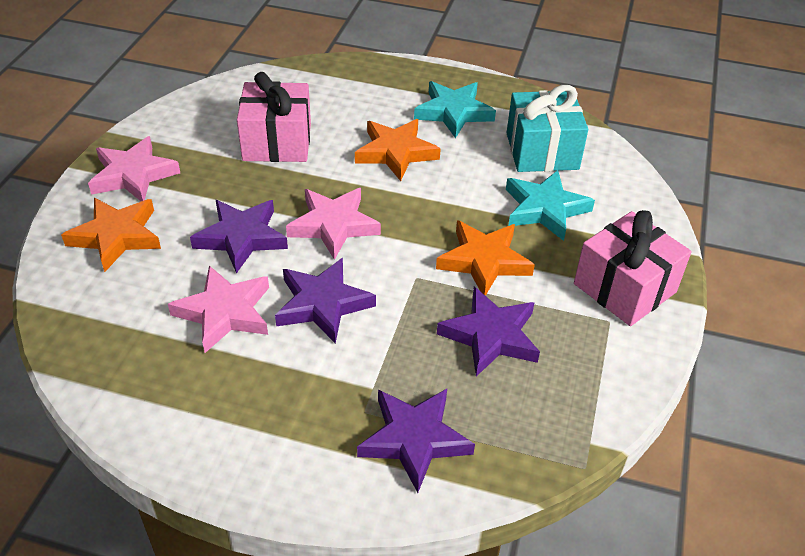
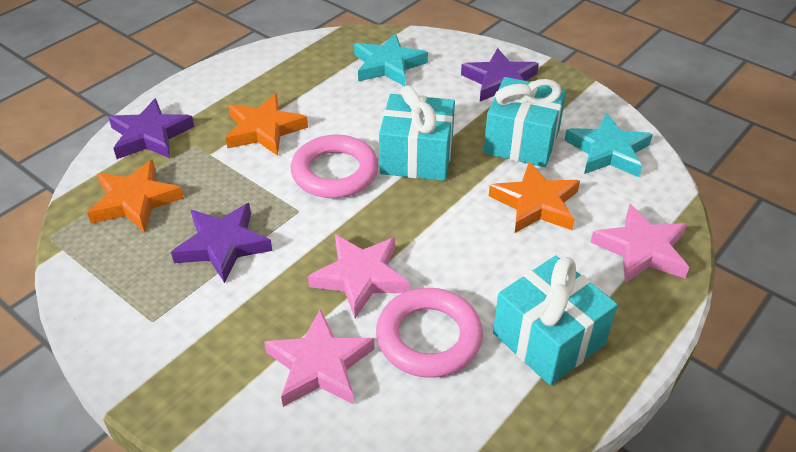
pink gift: 2 -> 0
pink ring: 0 -> 2
purple star: 4 -> 3
turquoise gift: 1 -> 3

